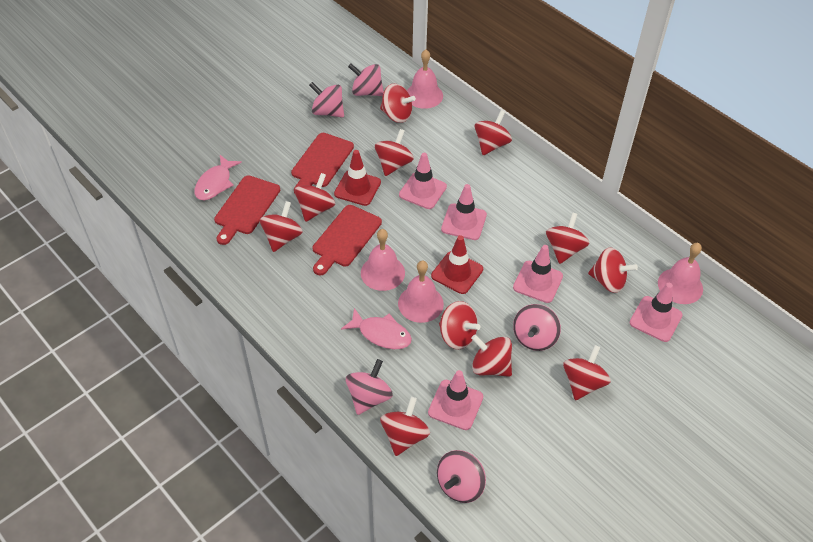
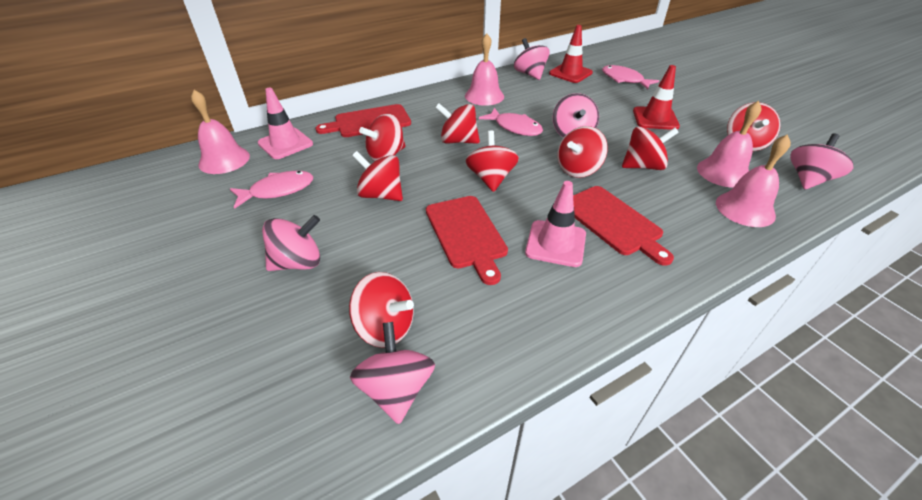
pink fish: 2 -> 3
pink traffic cone: 5 -> 2
red spinning top: 11 -> 8

